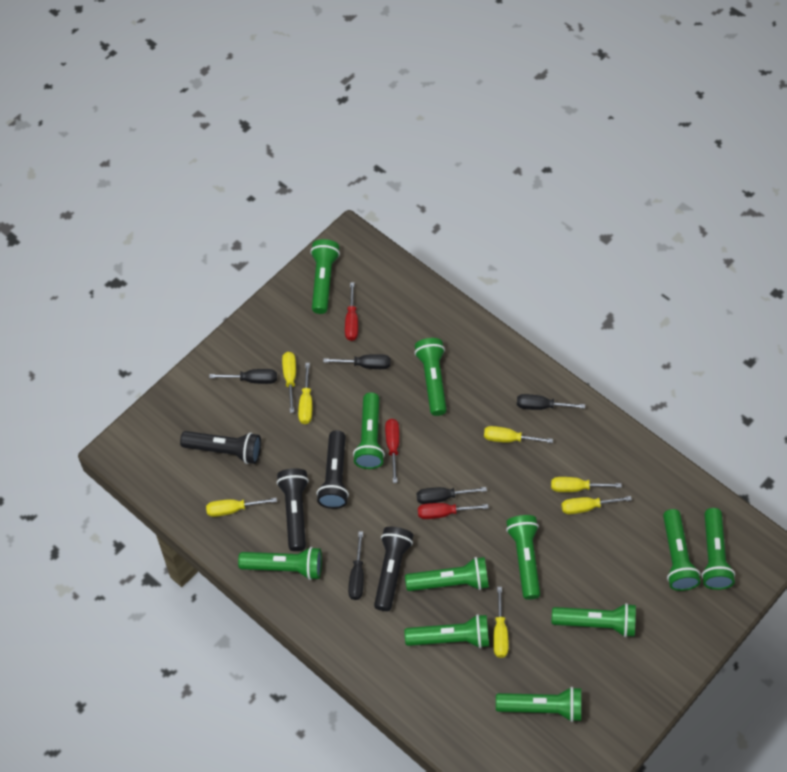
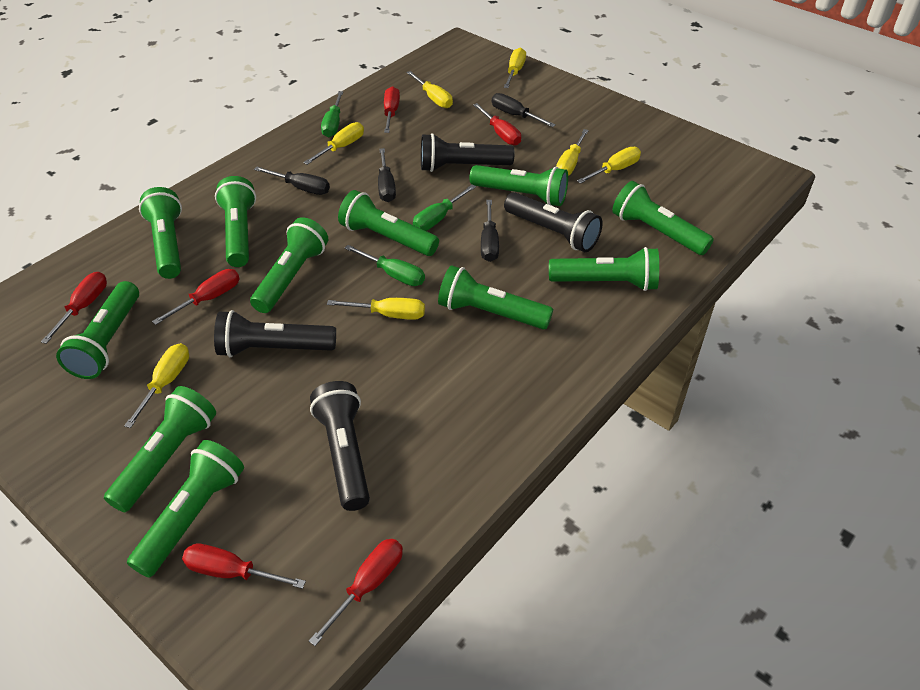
black screwdriver: 5 -> 4
green screwdriver: 0 -> 3
red screwdriver: 3 -> 6

